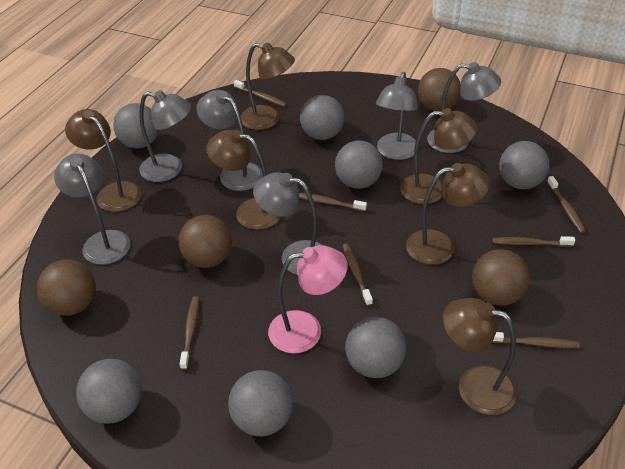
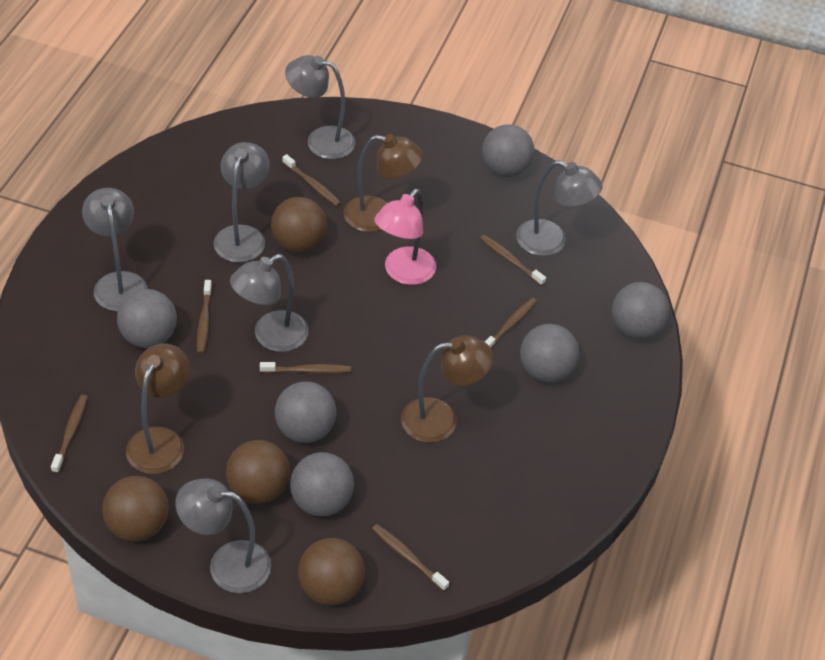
brown lamp: 6 -> 3
grey ball: 7 -> 6

